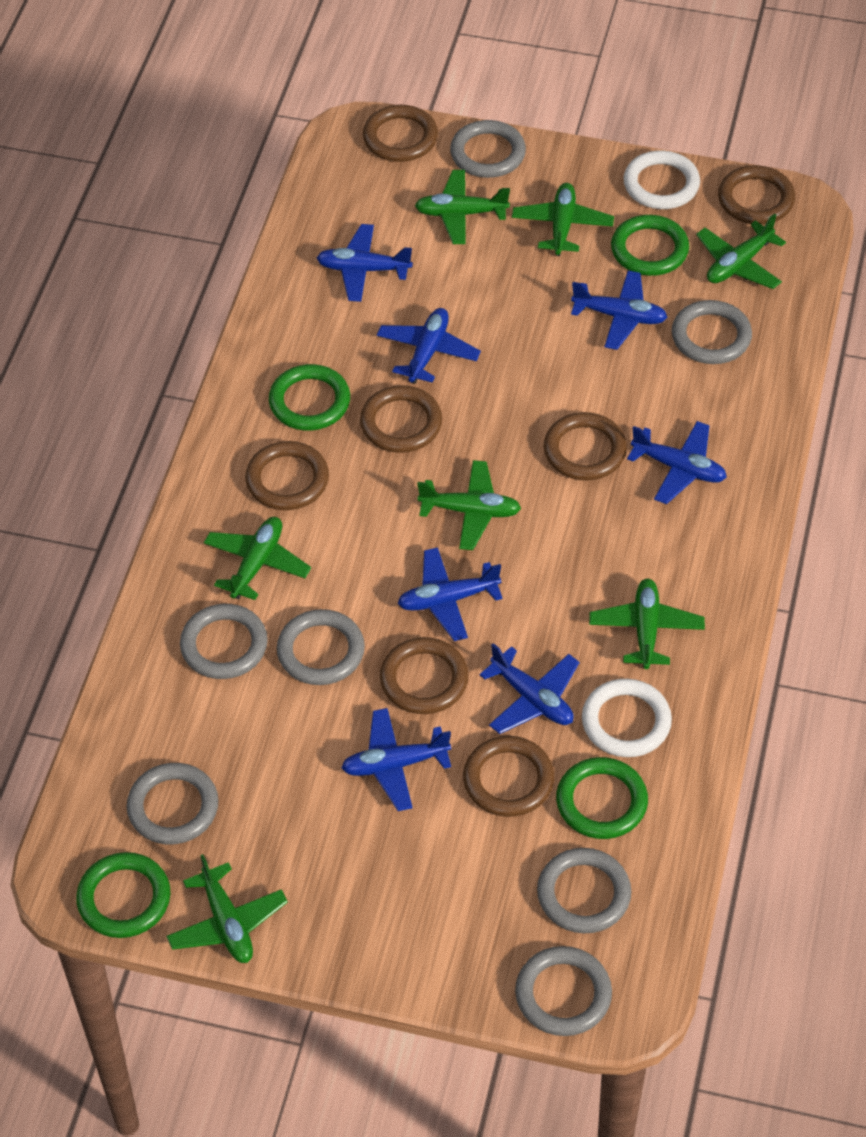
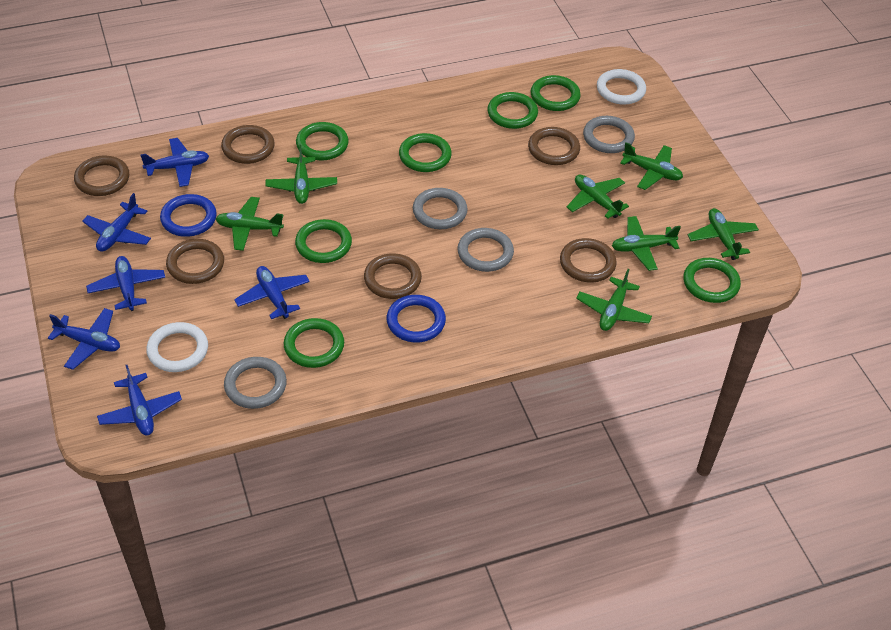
blue plane: 7 -> 6
blue ring: 0 -> 2
brown ring: 7 -> 6
green ring: 4 -> 7
grey ring: 7 -> 4

